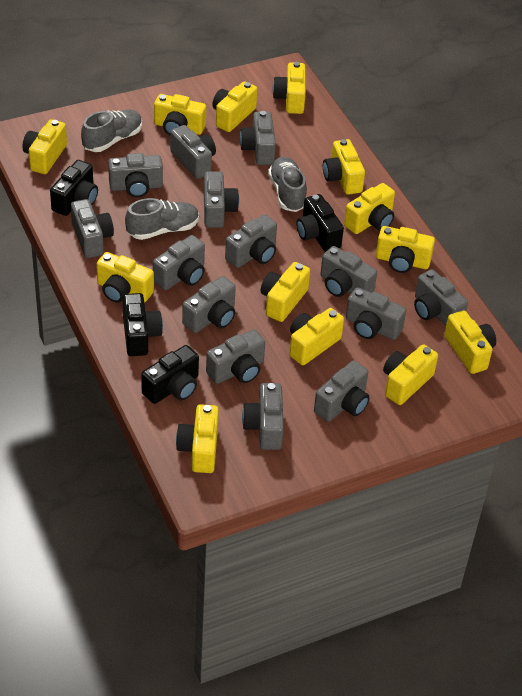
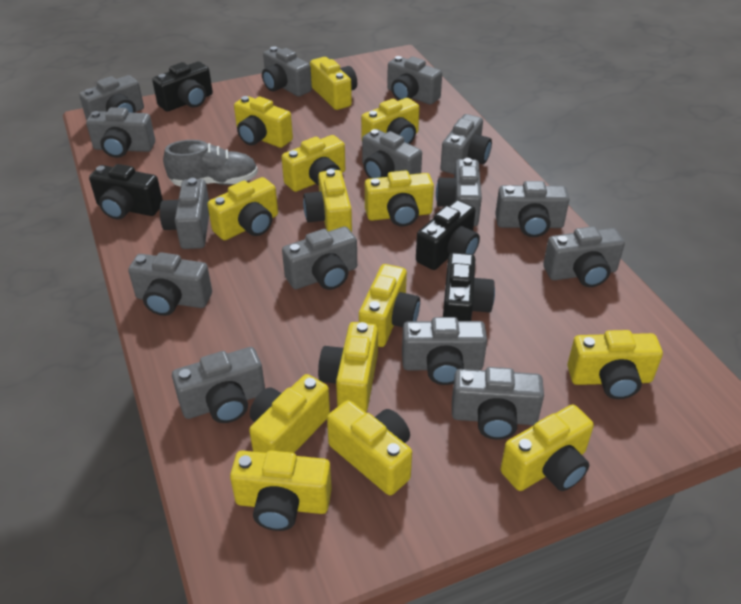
grey camera: 14 -> 15
grey shoe: 3 -> 1
yellow camera: 13 -> 14

